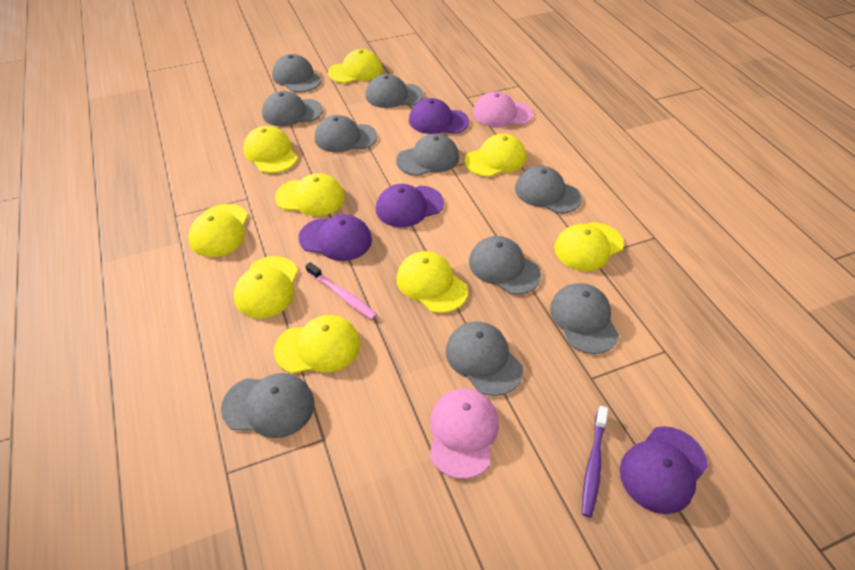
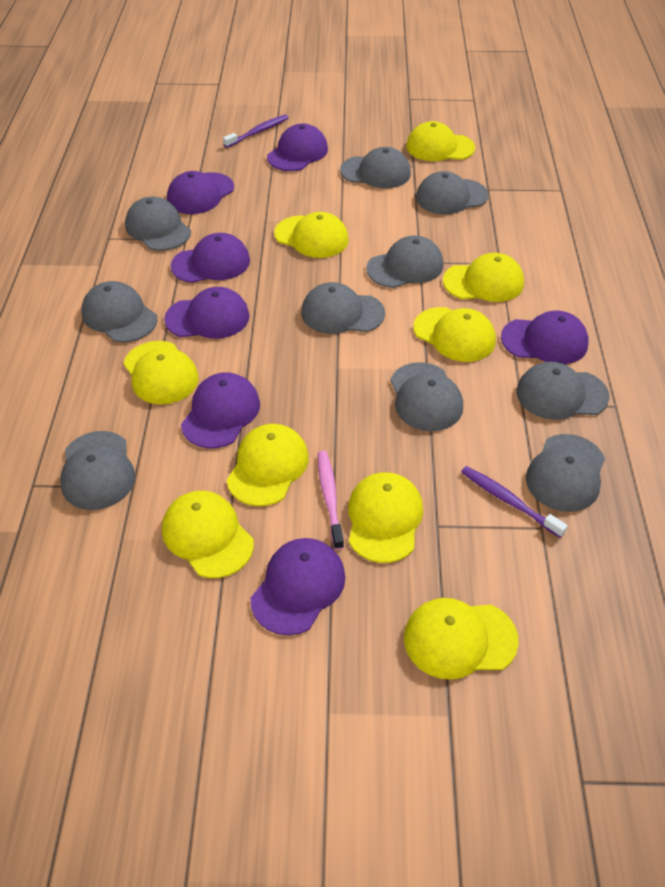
pink cap: 2 -> 0
purple cap: 4 -> 7
purple toothbrush: 1 -> 2

